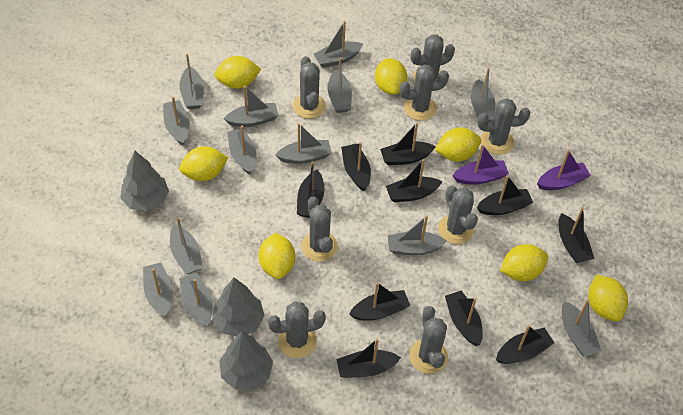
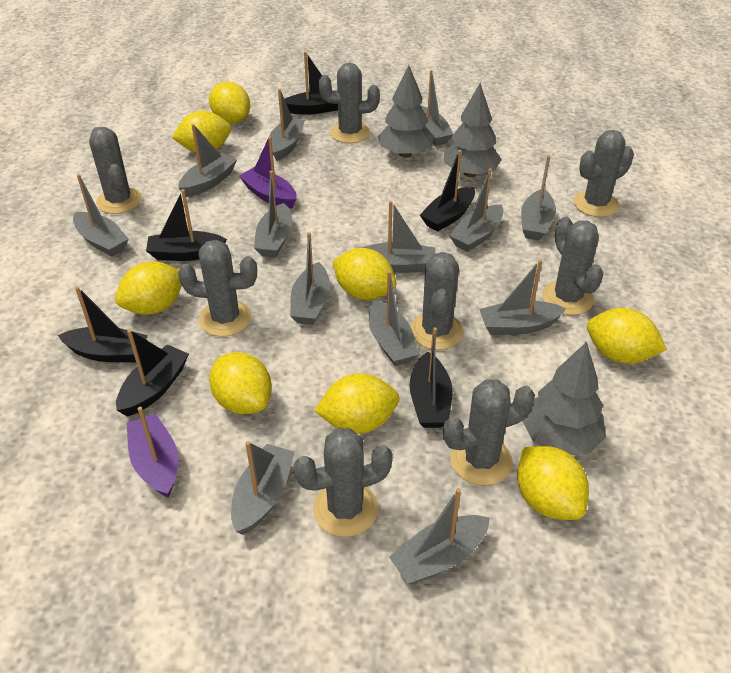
black boat: 10 -> 6
yellow lemon: 7 -> 8

